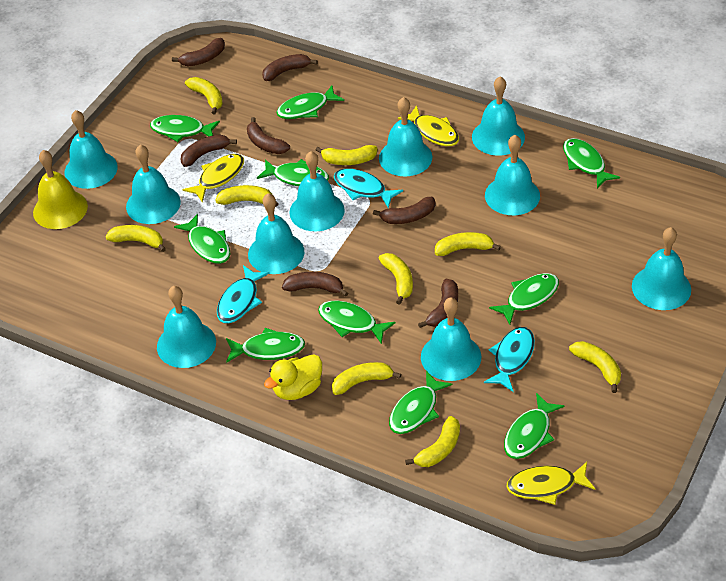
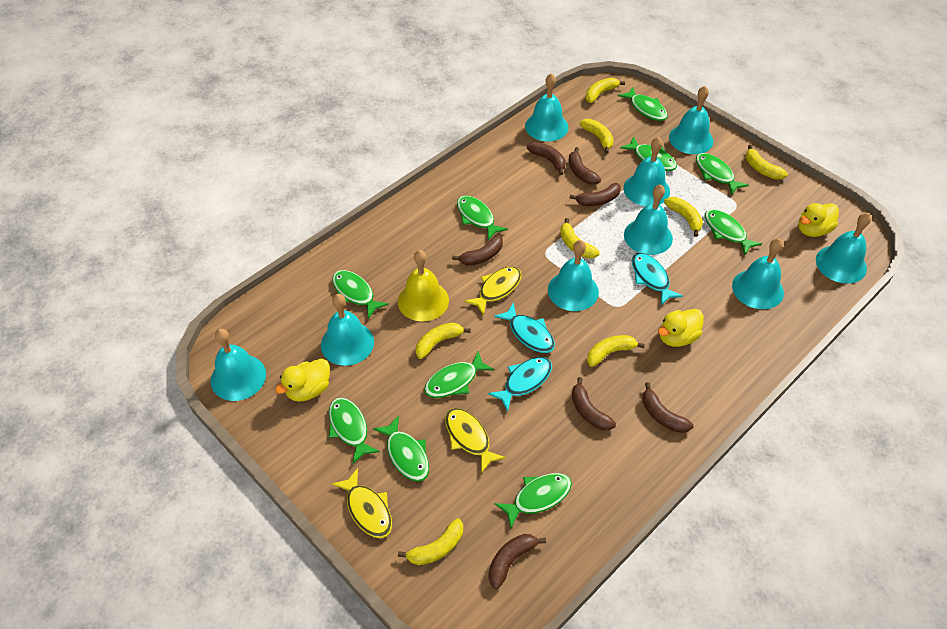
turquoise bell: 10 -> 9
yellow banana: 9 -> 8
yellow duck: 1 -> 3

